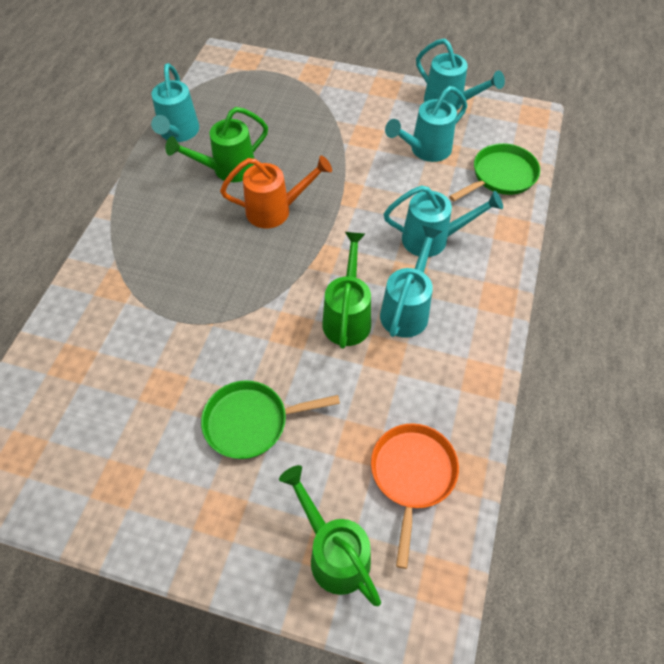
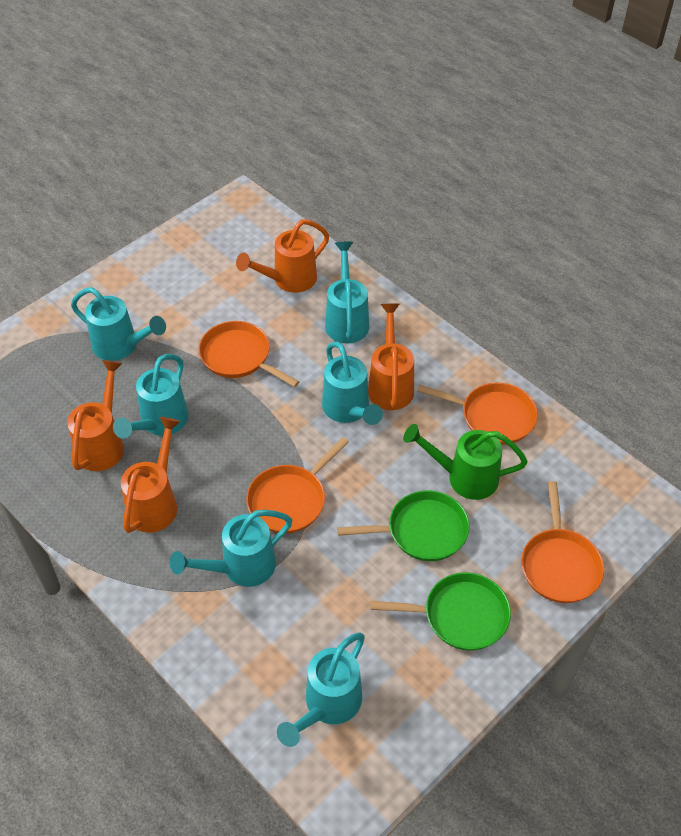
green watering can: 3 -> 1
orange pan: 1 -> 4
orange watering can: 1 -> 4
turquoise watering can: 5 -> 6

